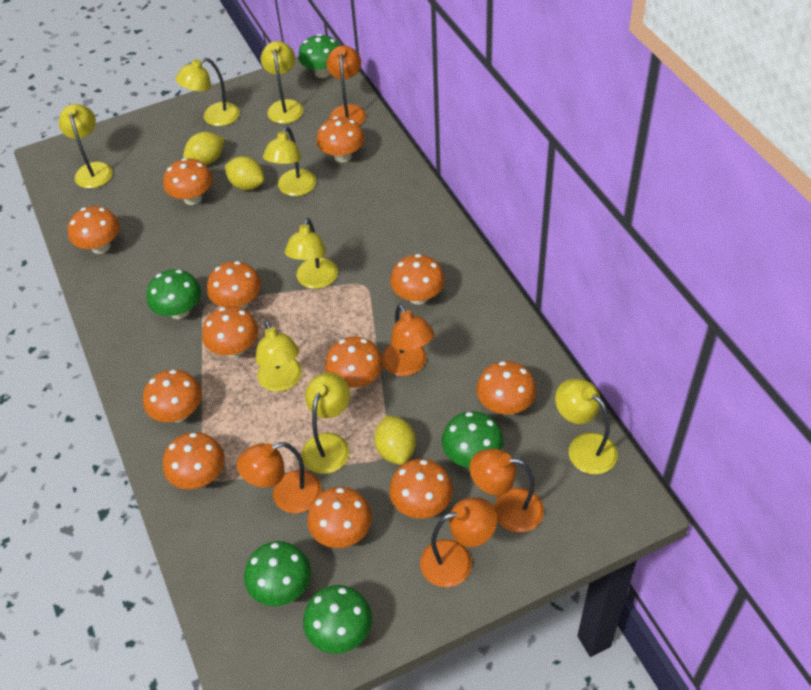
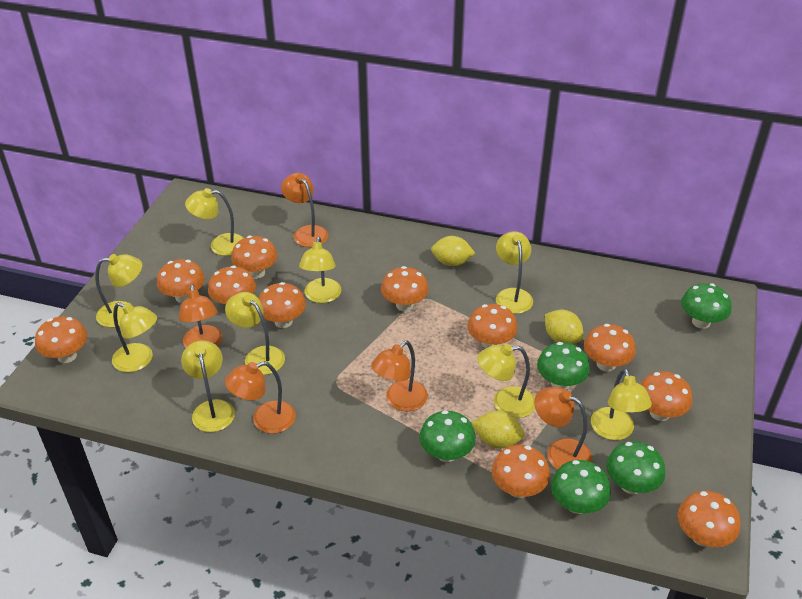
orange mushroom: 12 -> 11
yellow lamp: 8 -> 9

